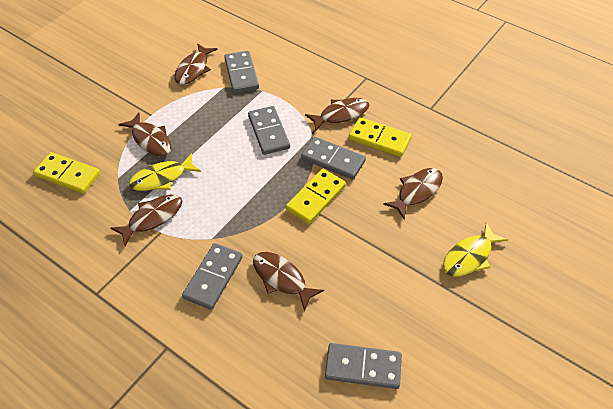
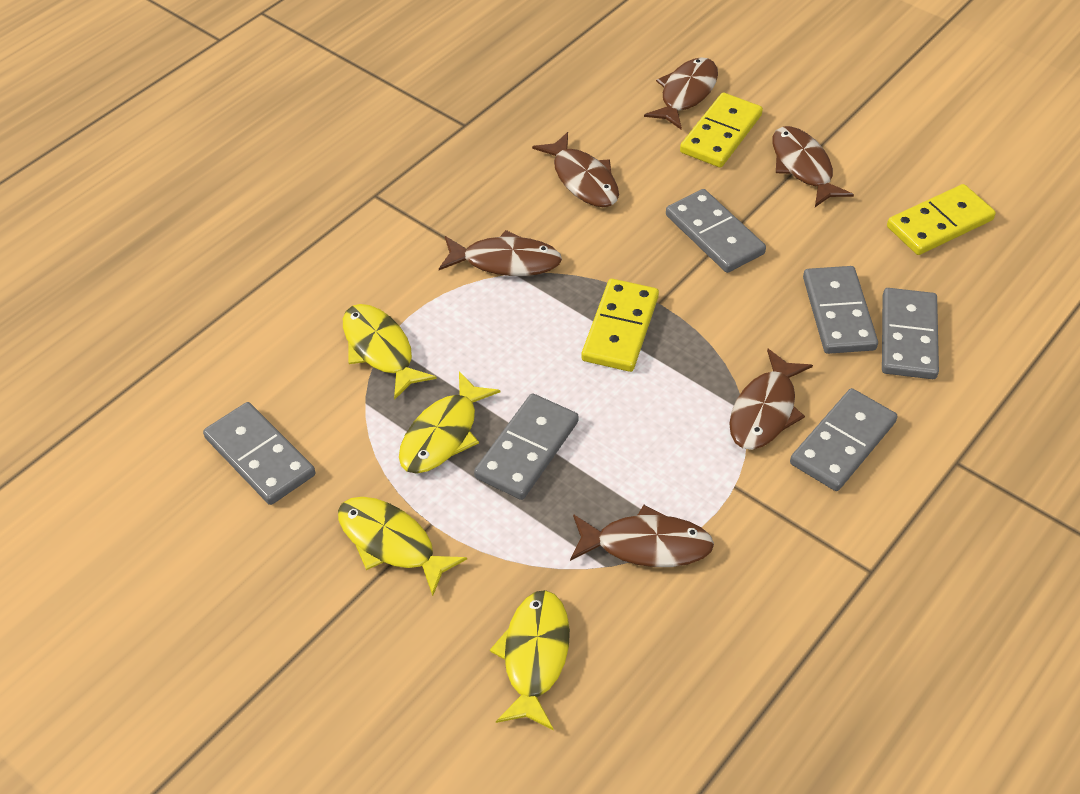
grey domino: 5 -> 6
yellow fish: 2 -> 4

